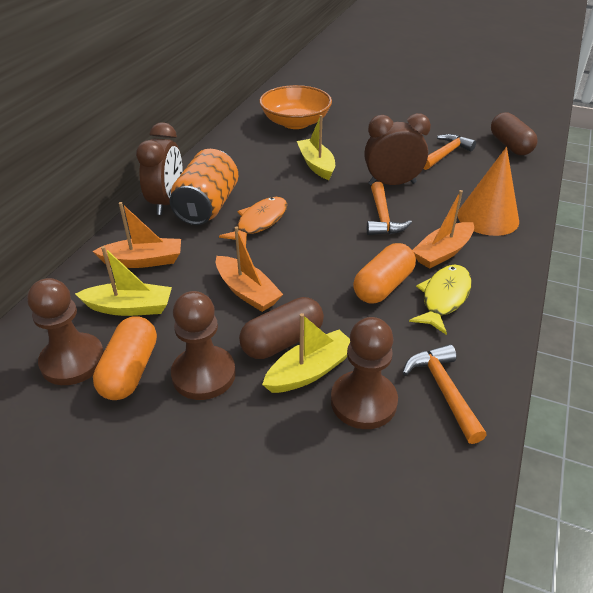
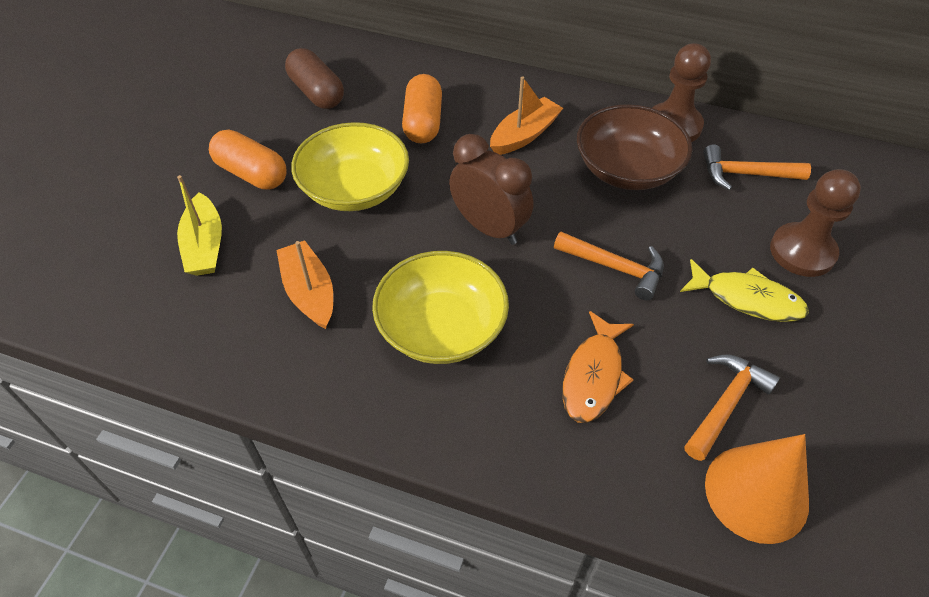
brown bowl: 0 -> 1
brown capsule: 2 -> 1
brown clock: 2 -> 1
brown pawn: 3 -> 2
orange boat: 3 -> 2
orange bowl: 1 -> 0
orange can: 1 -> 0
yellow boat: 3 -> 1
yellow bowl: 0 -> 2

